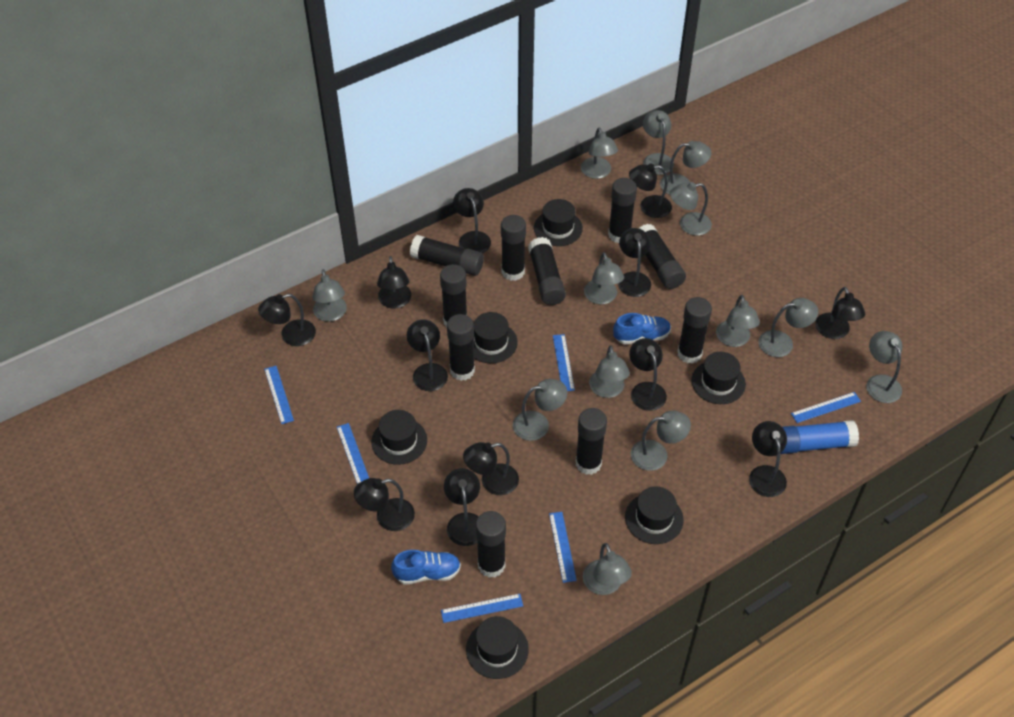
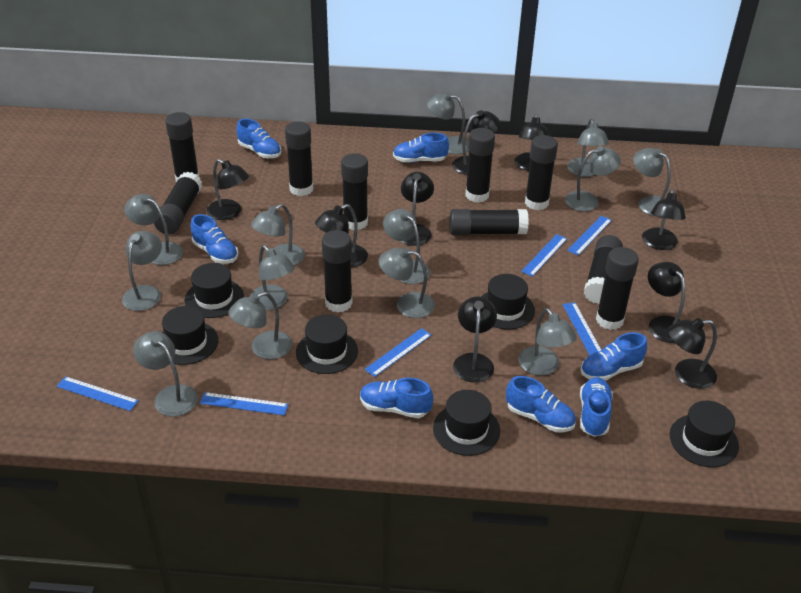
black lamp: 12 -> 9
blue glue stick: 1 -> 0
blue shoe: 2 -> 7

